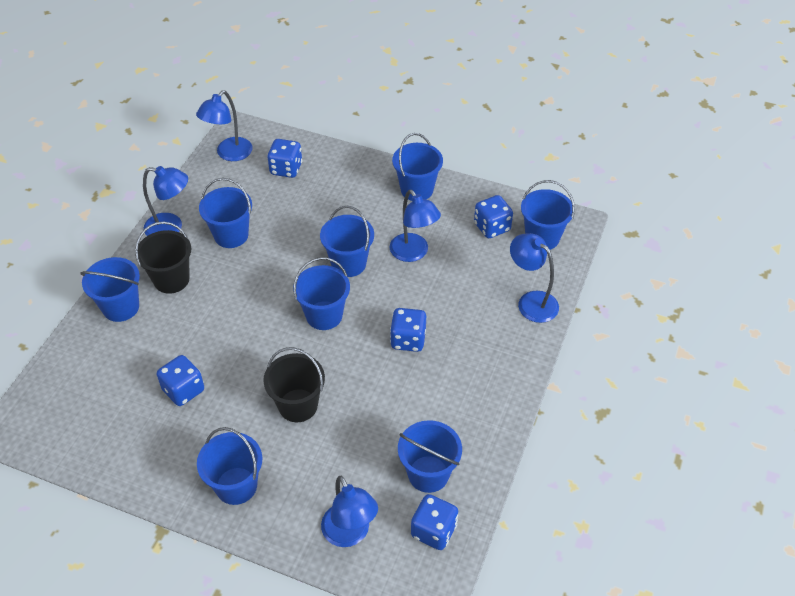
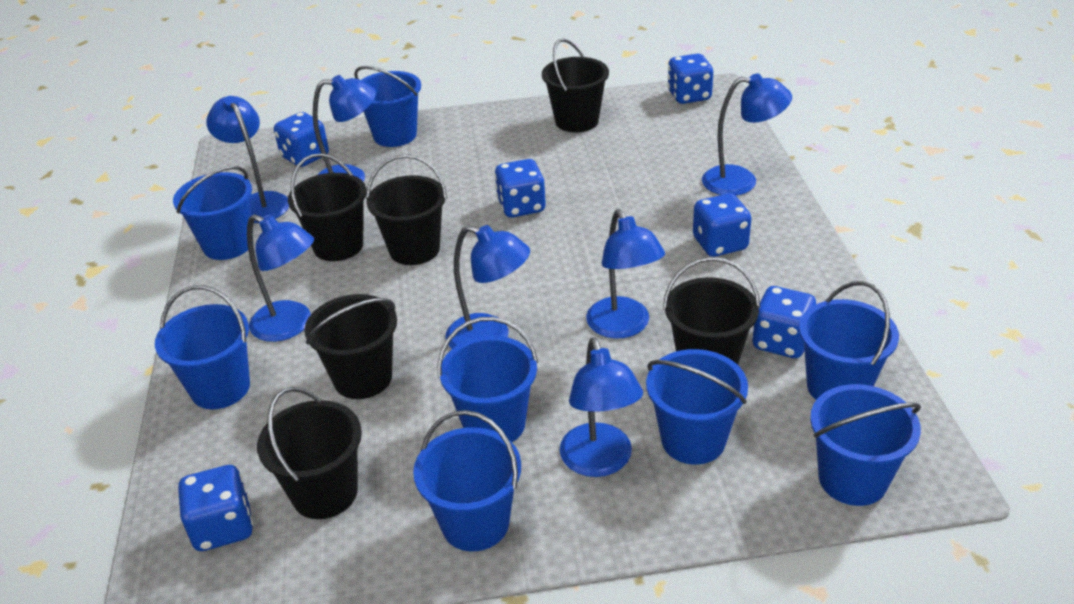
black bucket: 2 -> 6
blue dice: 5 -> 6
blue lamp: 5 -> 7

